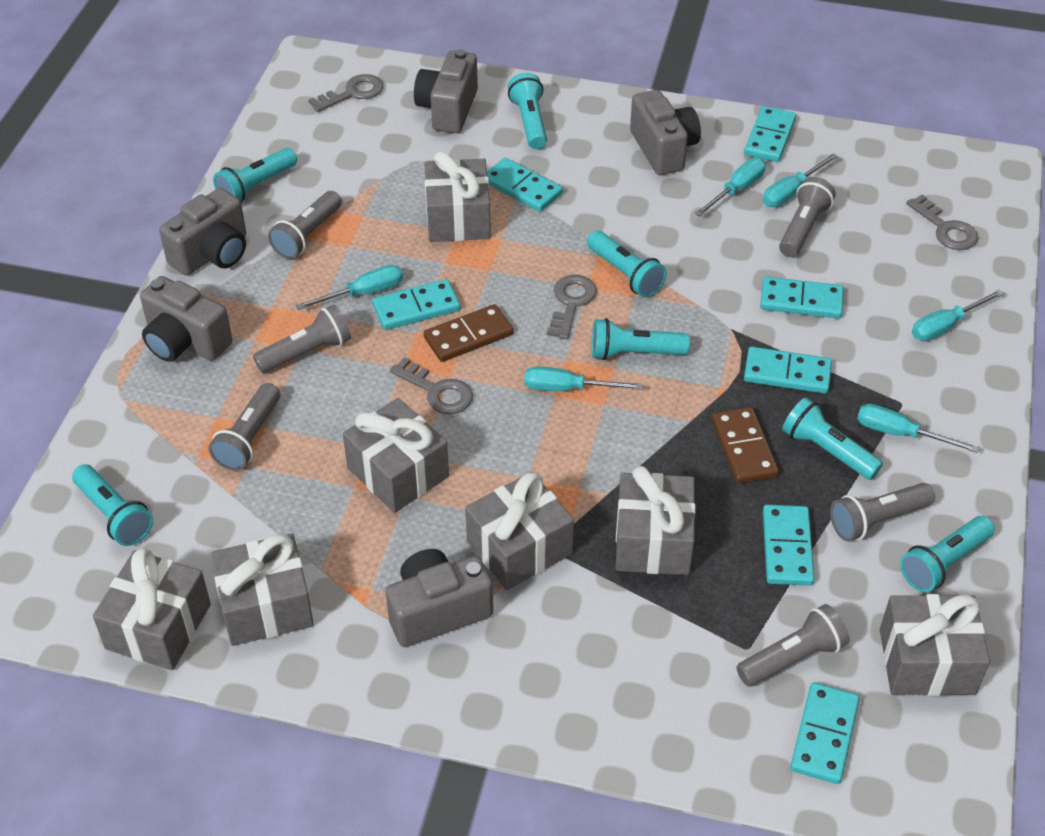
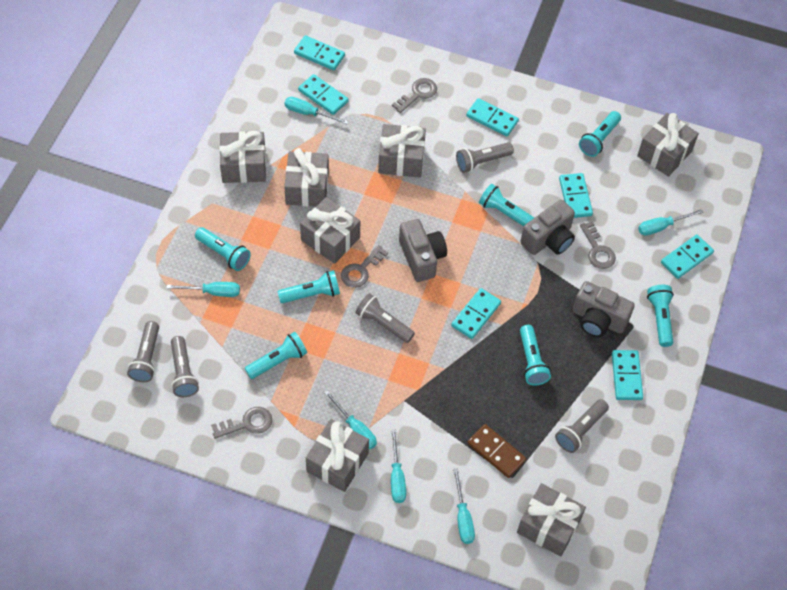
brown domino: 2 -> 1
grey camera: 5 -> 3
grey flashlight: 6 -> 5

